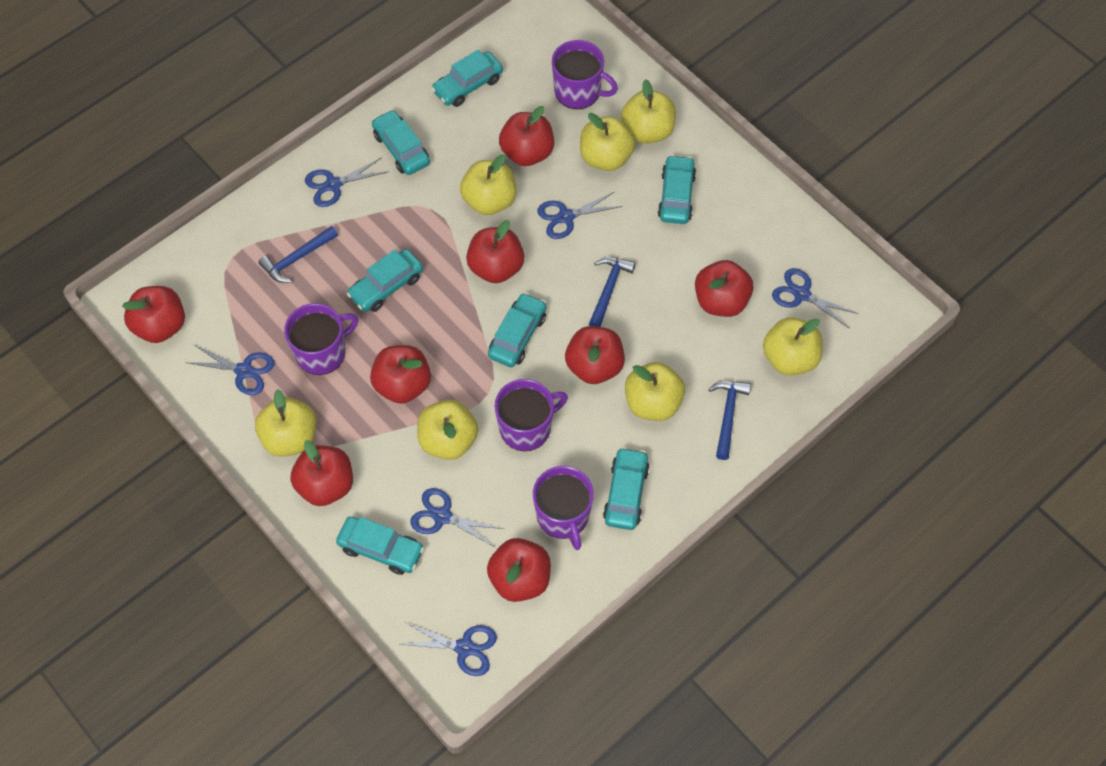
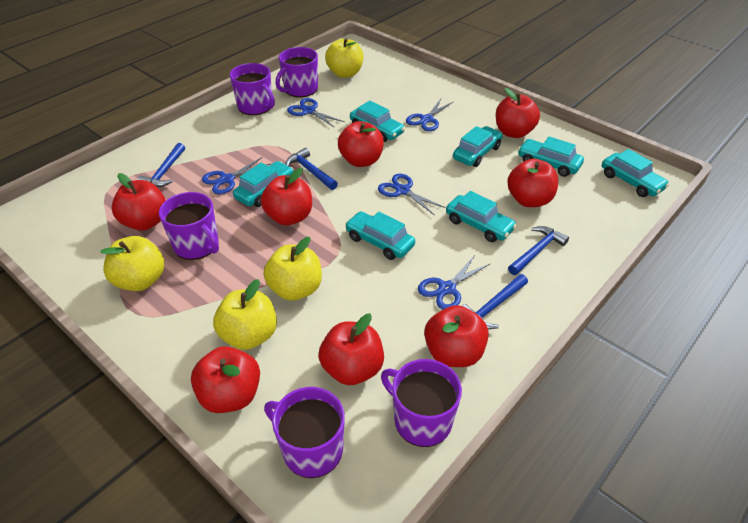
blue hammer: 3 -> 4
blue scissors: 6 -> 5
purple mug: 4 -> 5
yellow apple: 7 -> 4

